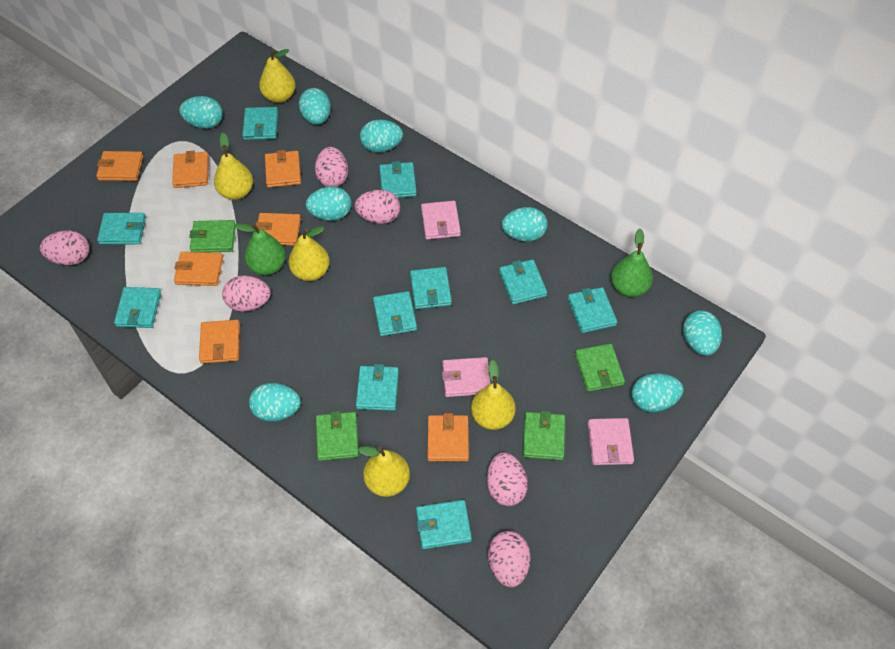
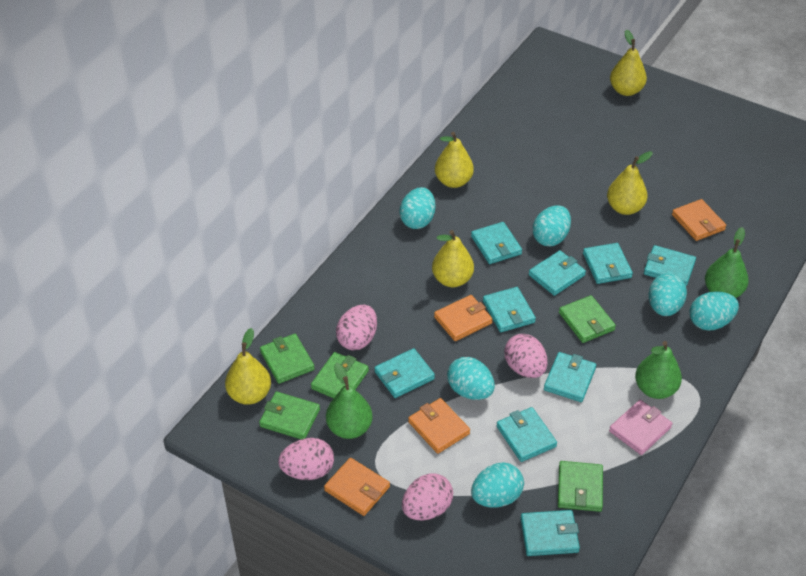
green pear: 2 -> 3
green wallet: 4 -> 5
orange wallet: 7 -> 4
pink egg: 6 -> 4
pink wallet: 3 -> 1
turquoise egg: 8 -> 6
turquoise wallet: 10 -> 9

